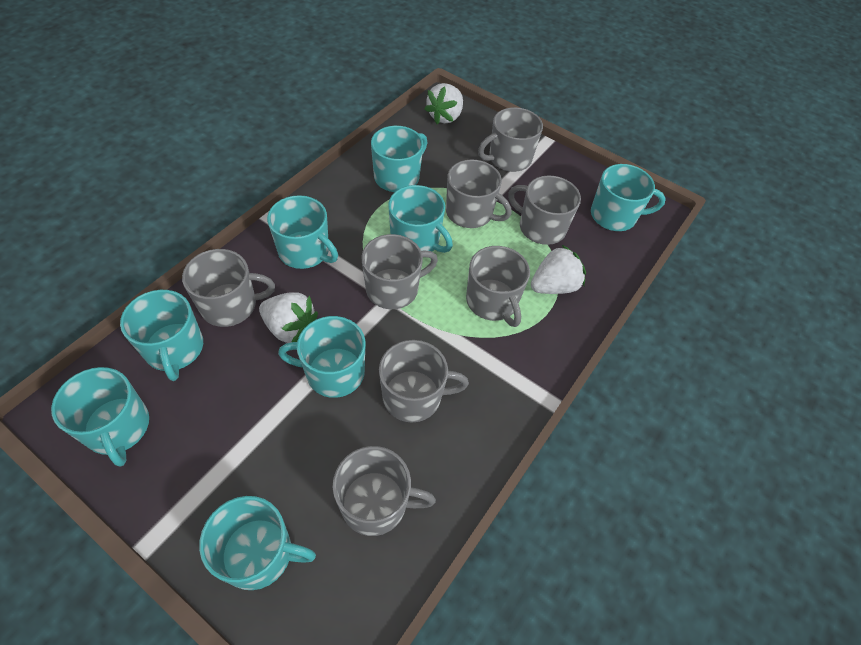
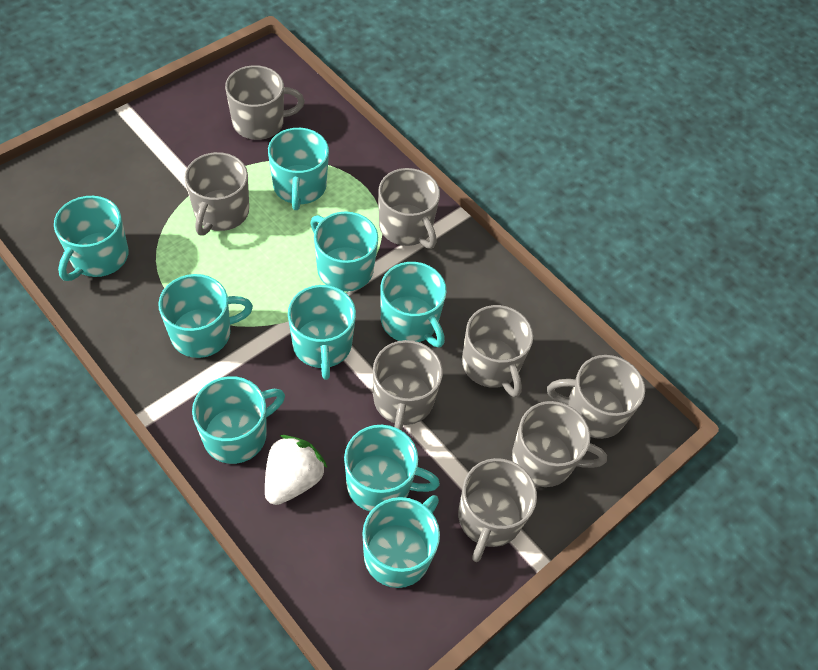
turquoise mug: 8 -> 9
white strawberry: 3 -> 1

